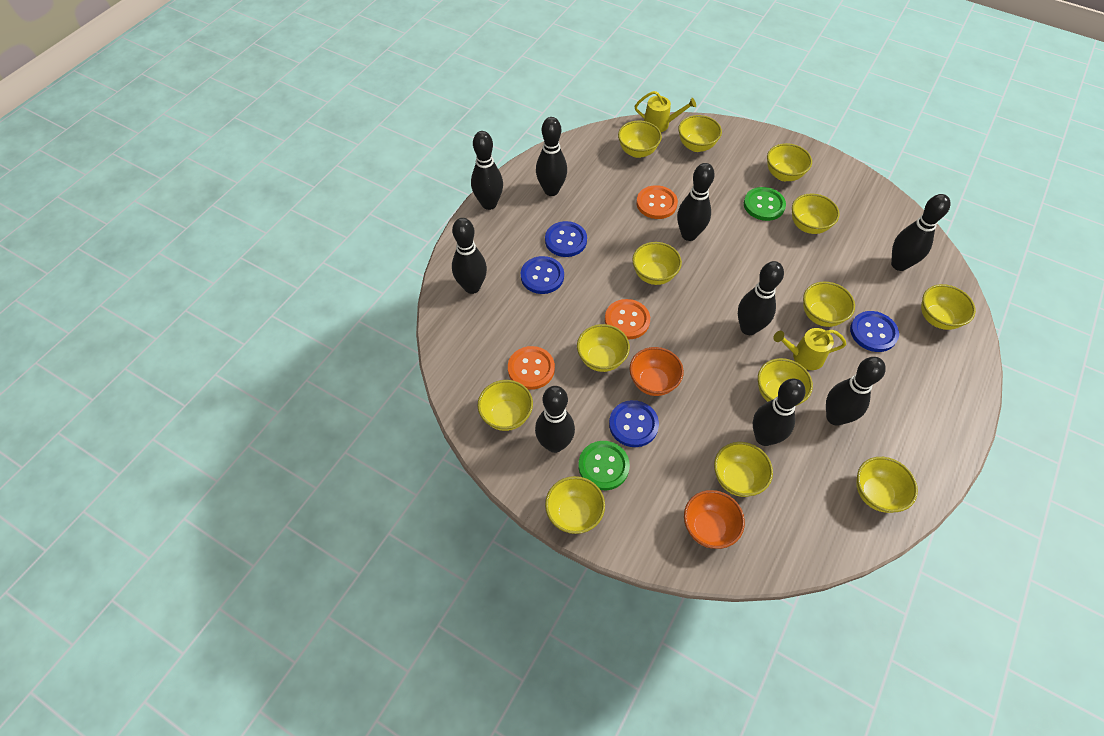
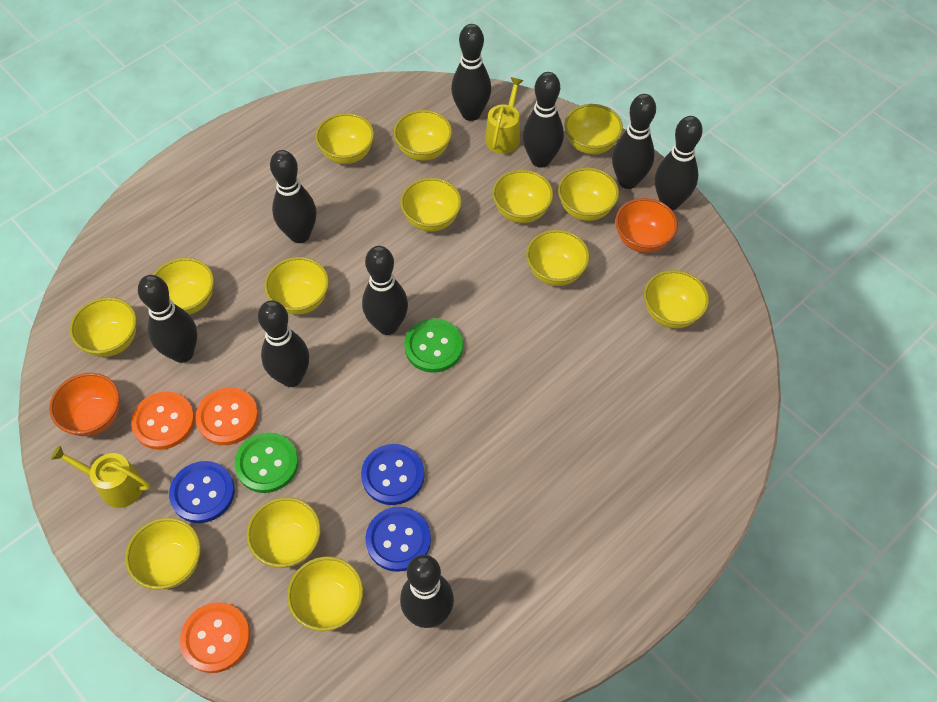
blue button: 4 -> 3
yellow bowl: 13 -> 14

